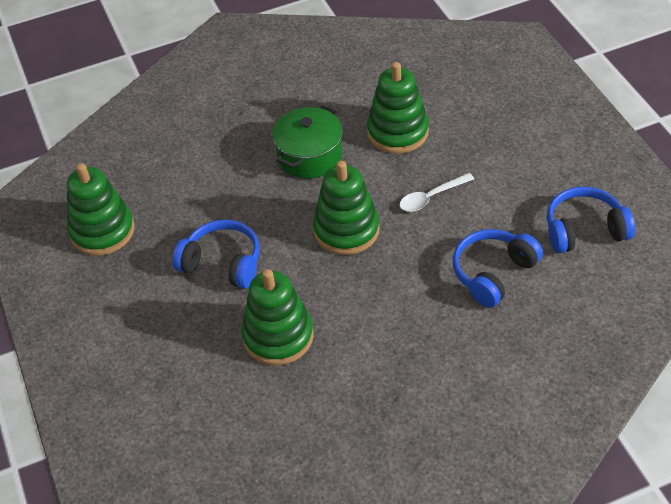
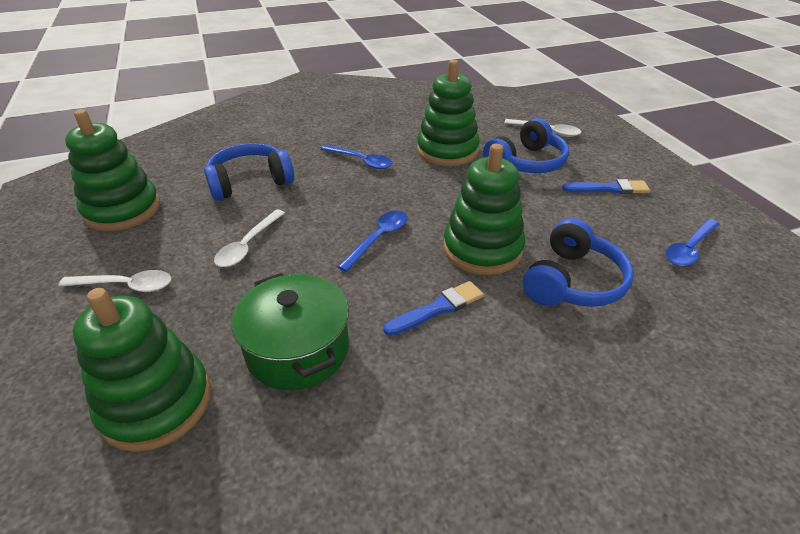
blue brush: 0 -> 2
blue spoon: 0 -> 3
white spoon: 1 -> 3

